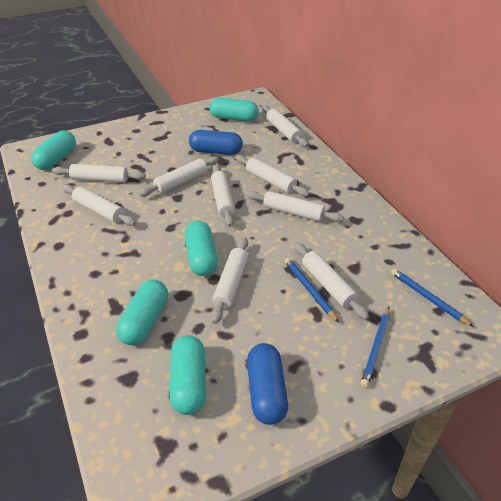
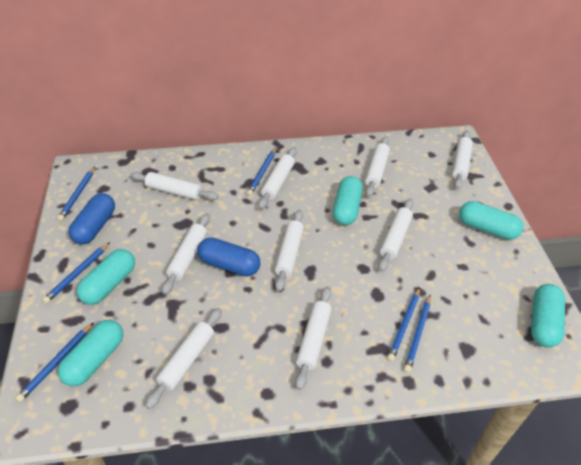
blue pencil: 3 -> 6

